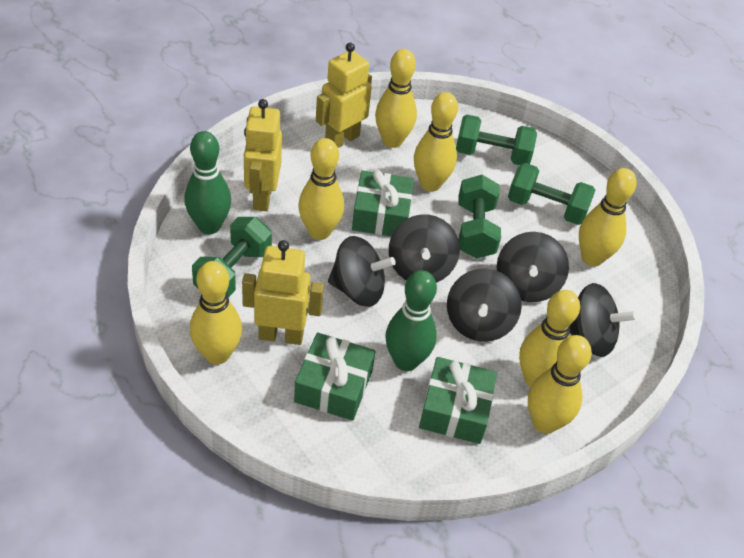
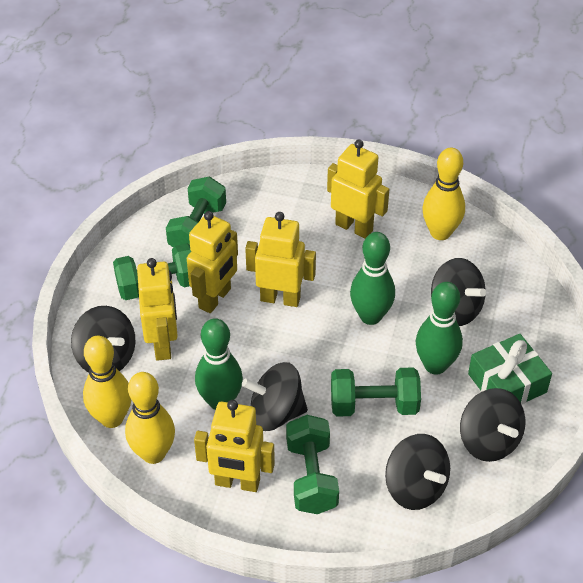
green bowling pin: 2 -> 3
green gift: 3 -> 1
yellow bowling pin: 7 -> 3
yellow robot: 3 -> 5

